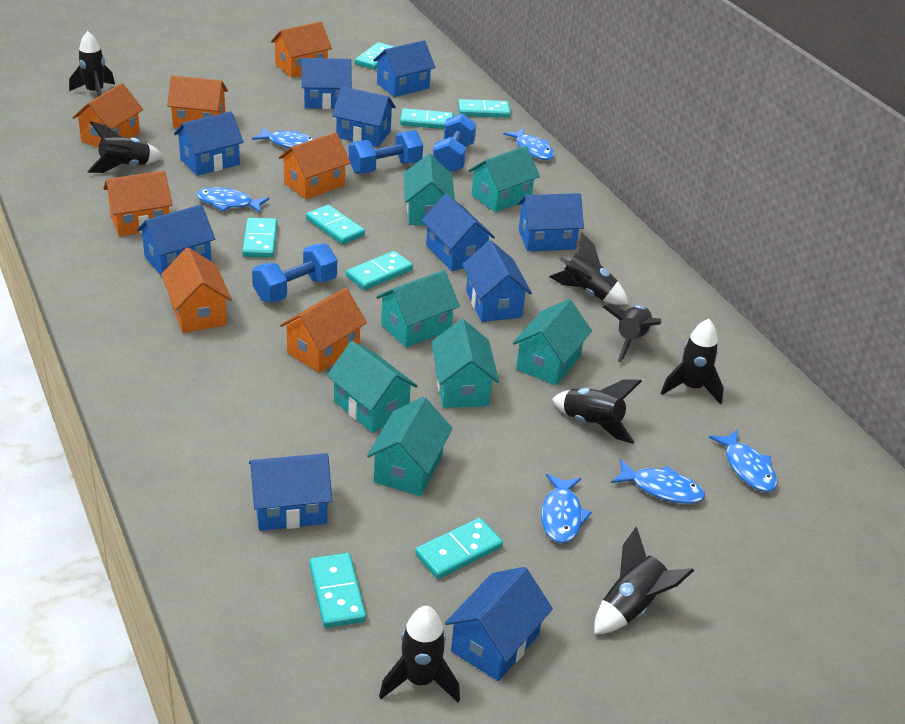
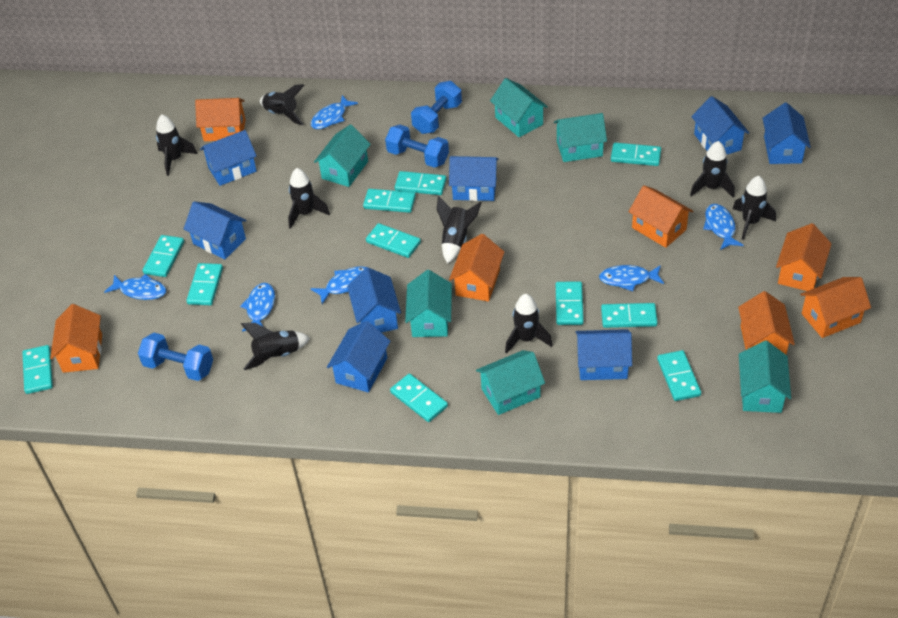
blue house: 10 -> 8
turquoise domino: 8 -> 11
turquoise house: 7 -> 6

